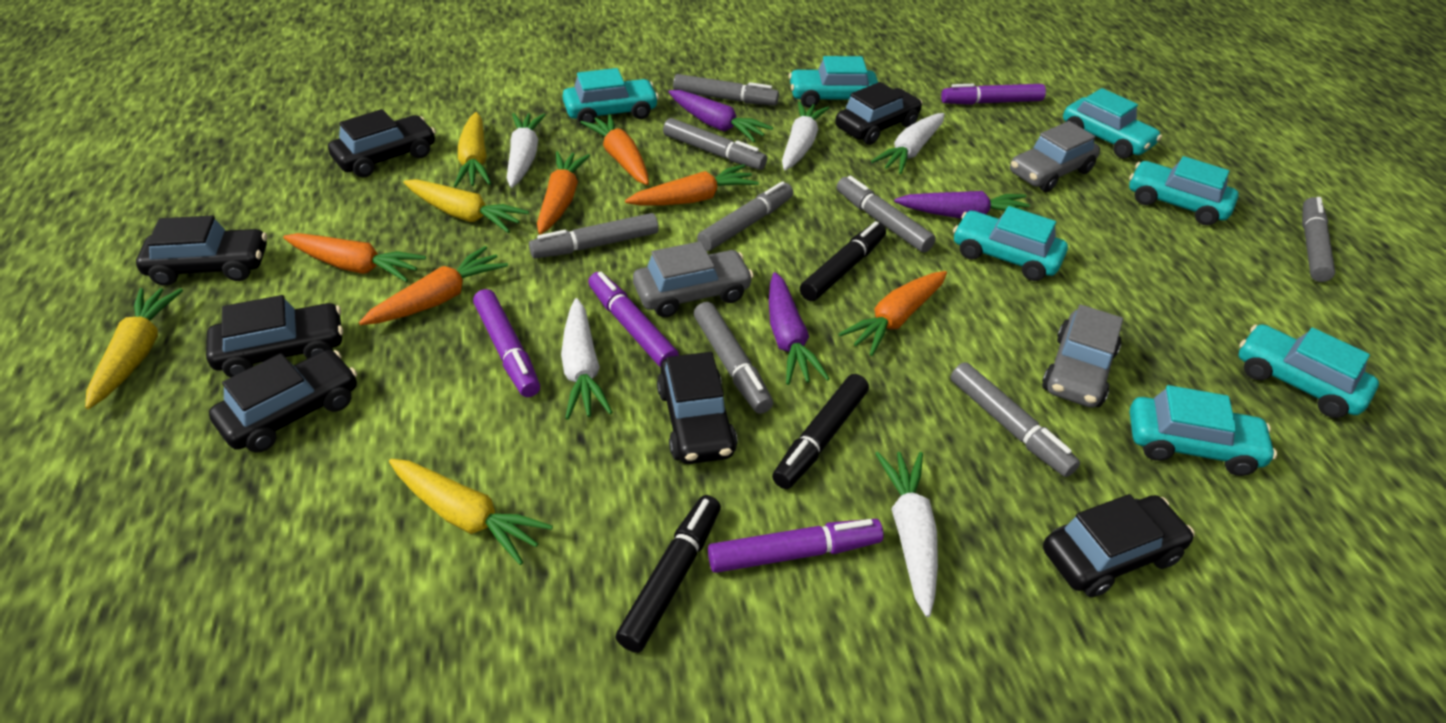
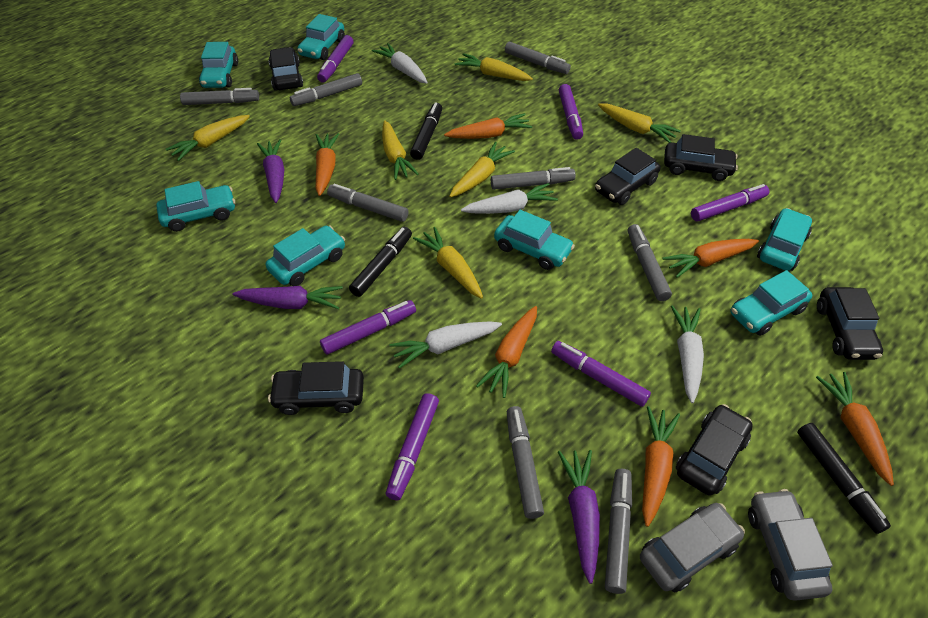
black car: 7 -> 6
grey car: 3 -> 2
purple marker: 4 -> 6
white carrot: 5 -> 4
yellow carrot: 4 -> 6

